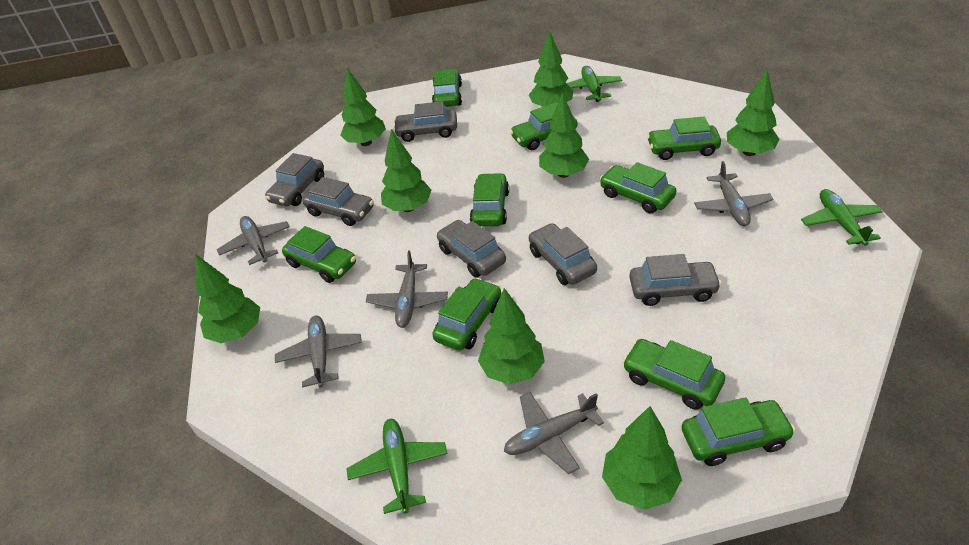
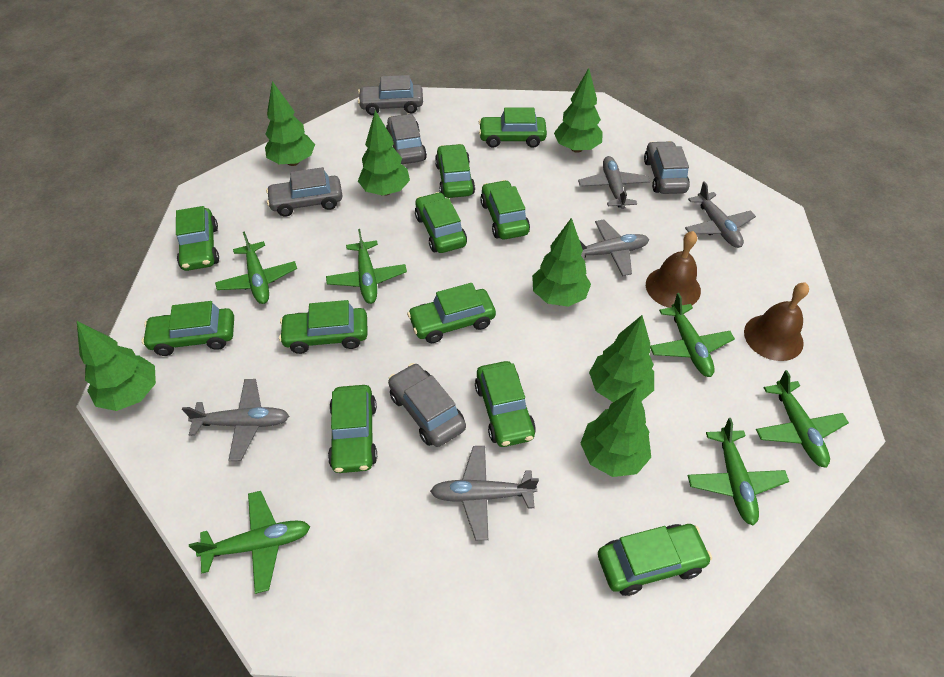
brown bell: 0 -> 2
green car: 9 -> 11
green plane: 3 -> 6
green tree: 8 -> 7
grey car: 6 -> 5

